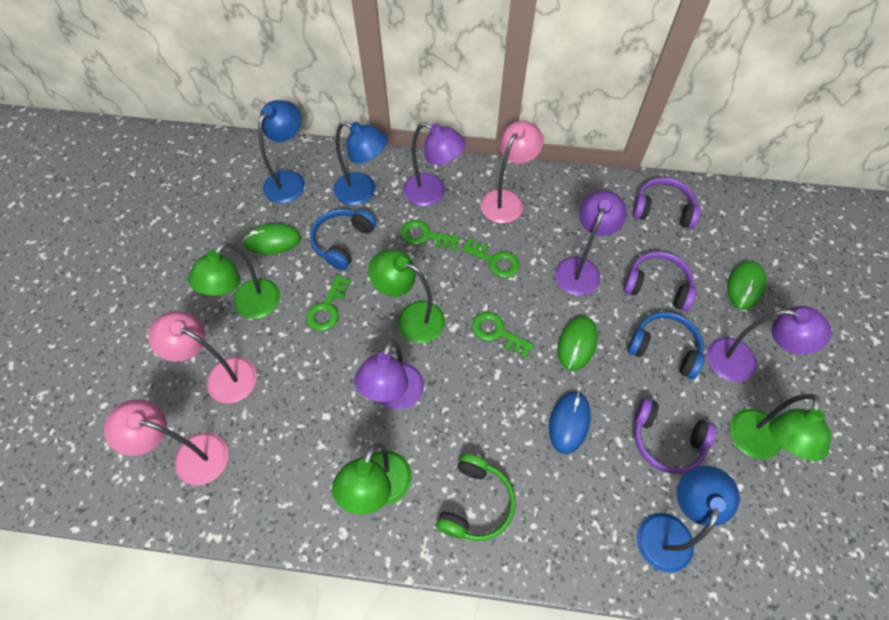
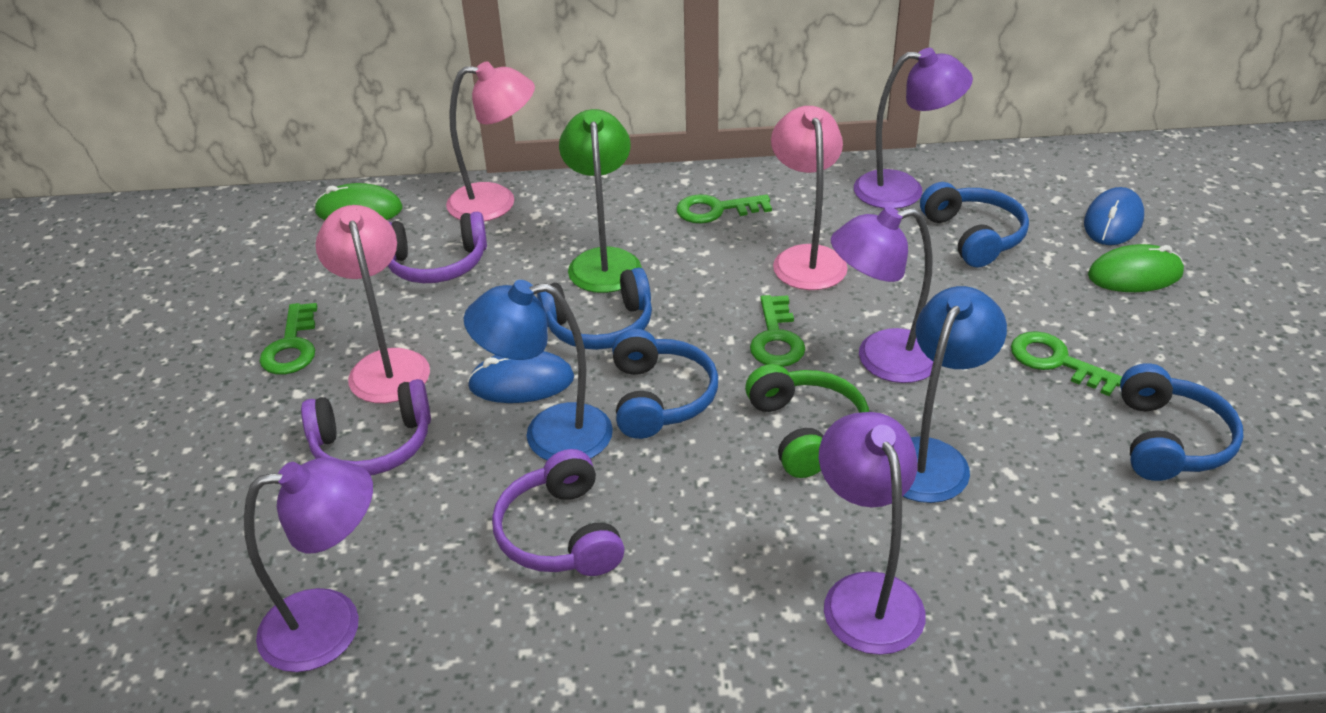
blue headphones: 2 -> 4
blue lamp: 3 -> 2
blue mouse: 1 -> 2
green lamp: 4 -> 1
green mouse: 3 -> 2

